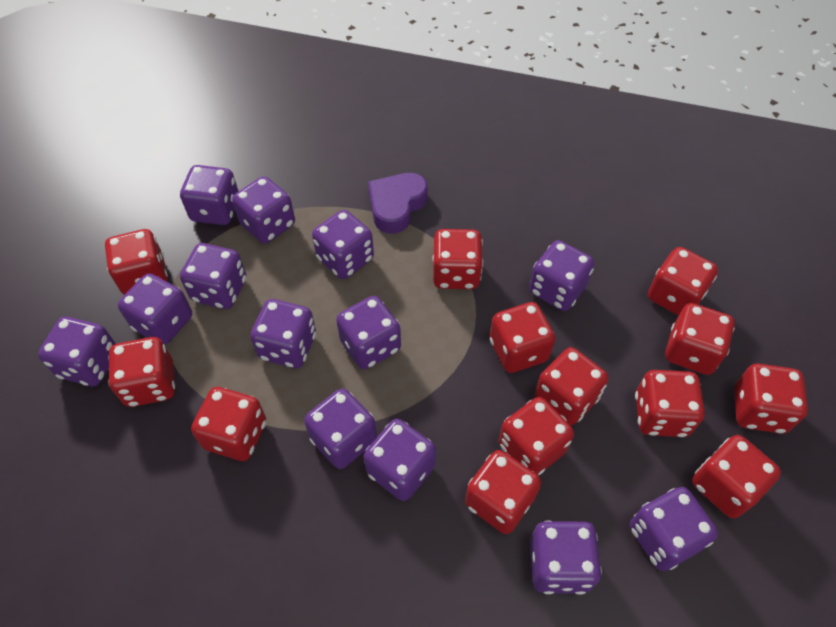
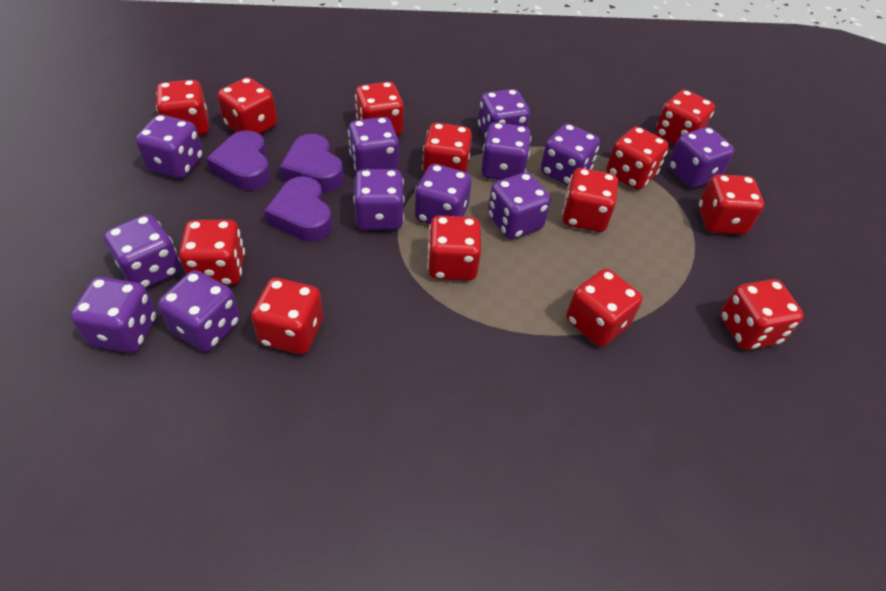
purple dice: 13 -> 12
purple heart: 1 -> 3

